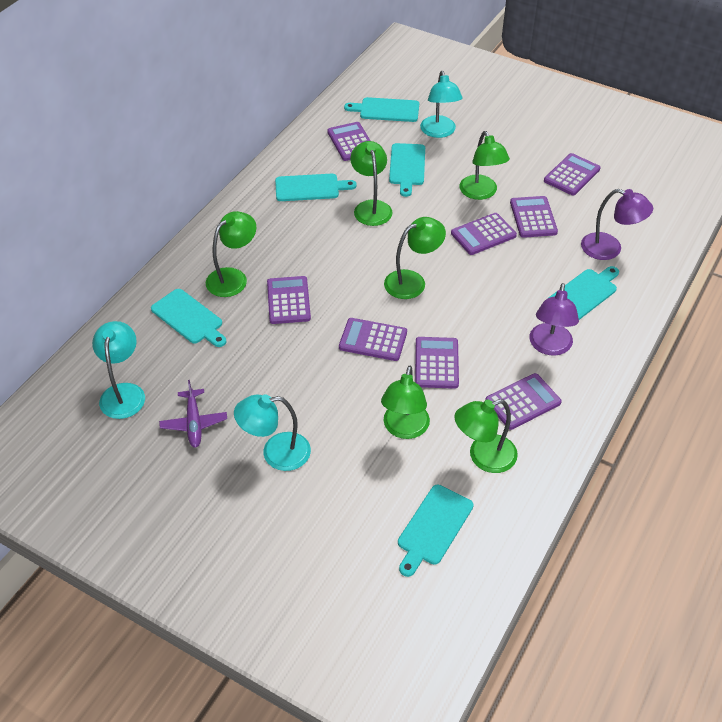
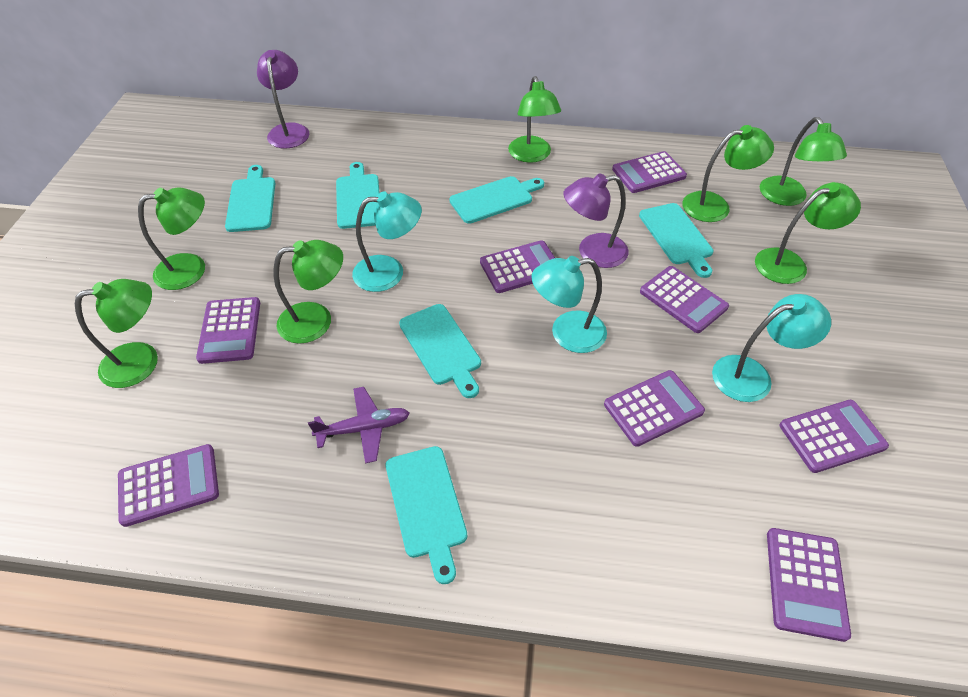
green lamp: 6 -> 7

